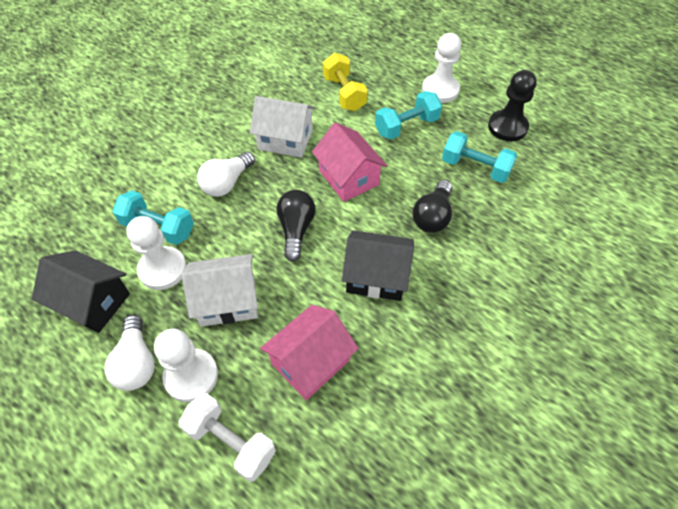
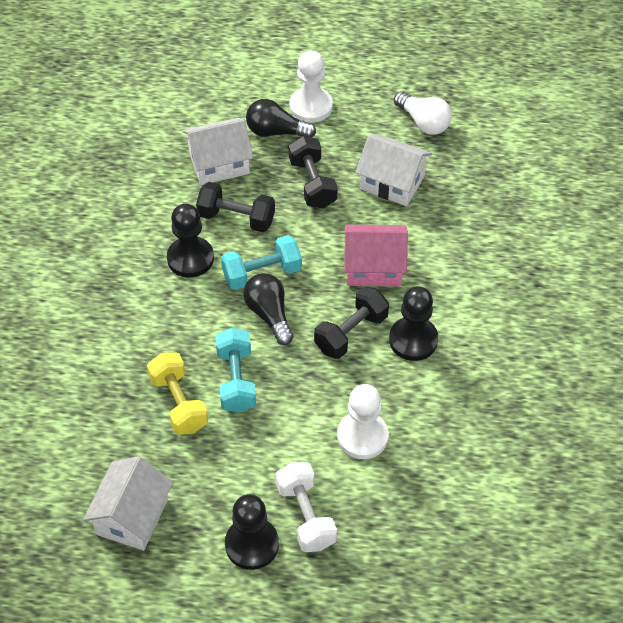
black dumbbell: 0 -> 3
black house: 2 -> 0
black pawn: 1 -> 3
pink house: 2 -> 1
turquoise dumbbell: 3 -> 2
white house: 2 -> 3
white light bulb: 2 -> 1
white pawn: 3 -> 2

